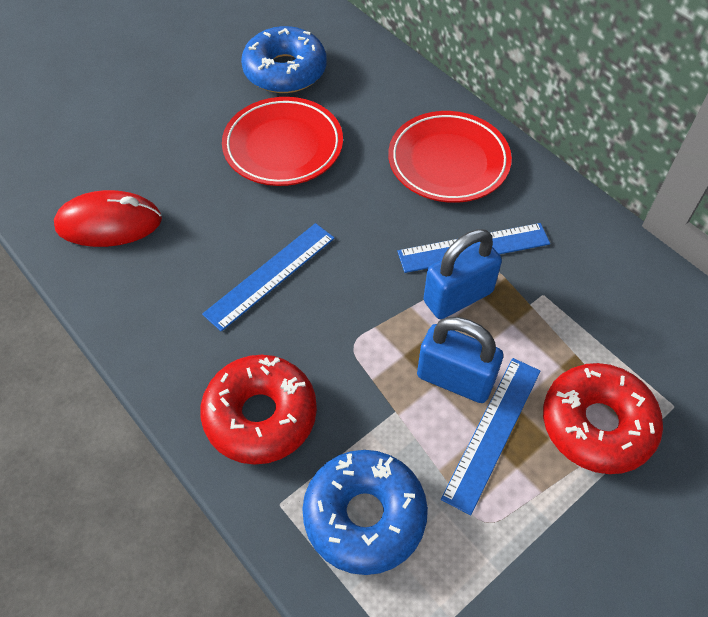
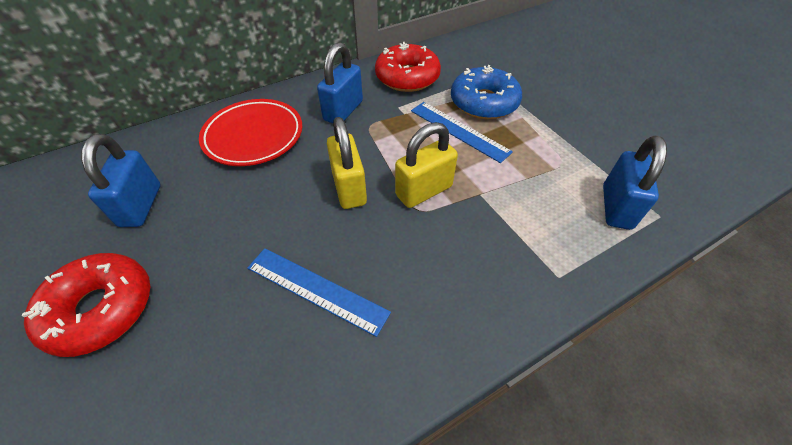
blue donut: 2 -> 1
blue padlock: 2 -> 3
blue ruler: 3 -> 2
red mouse: 1 -> 0
red plate: 2 -> 1
yellow padlock: 0 -> 2

